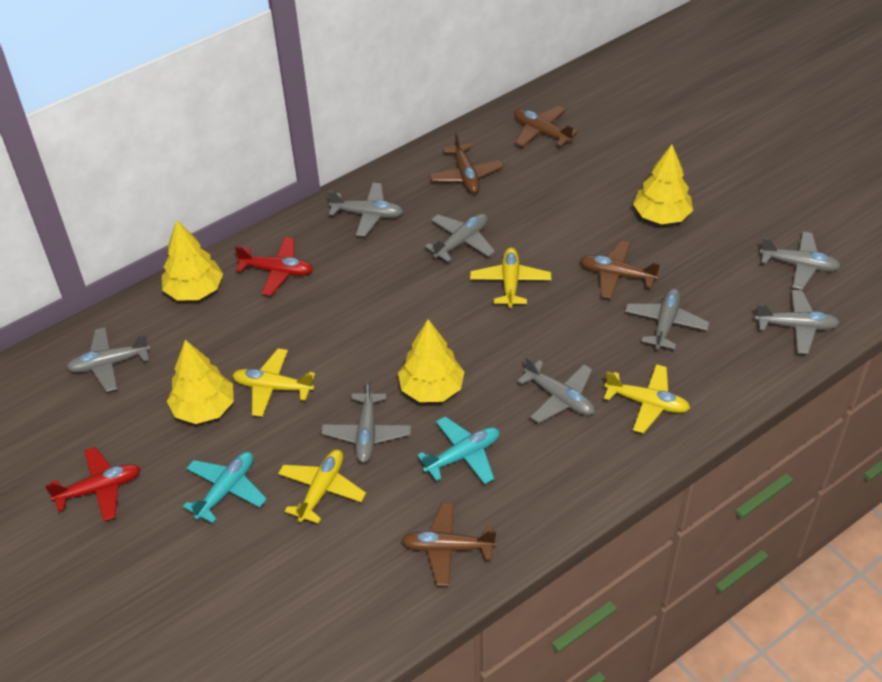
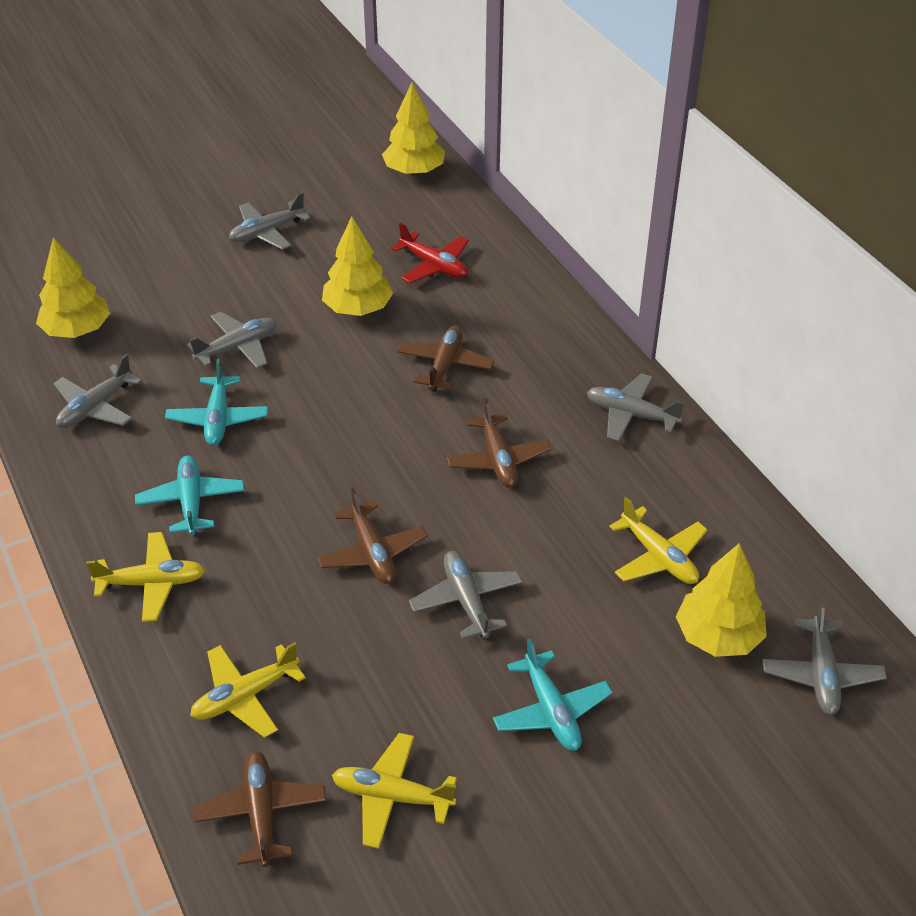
grey plane: 8 -> 6
red plane: 2 -> 1
turquoise plane: 2 -> 3

